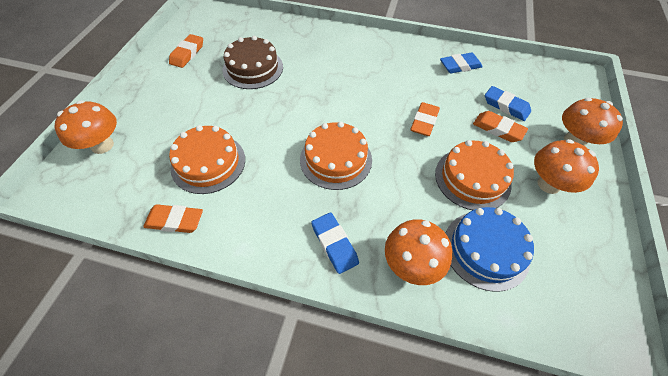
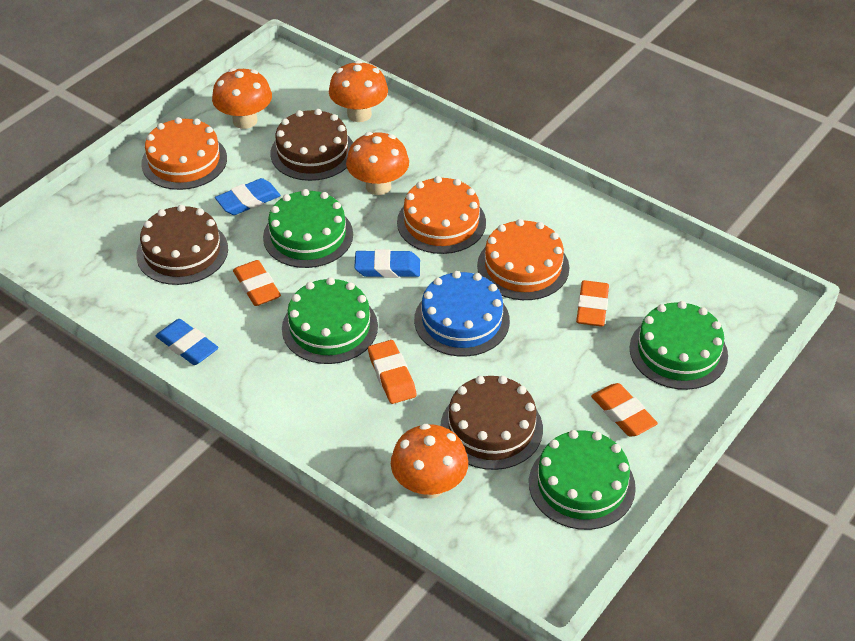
brown cake: 1 -> 3
green cake: 0 -> 4

